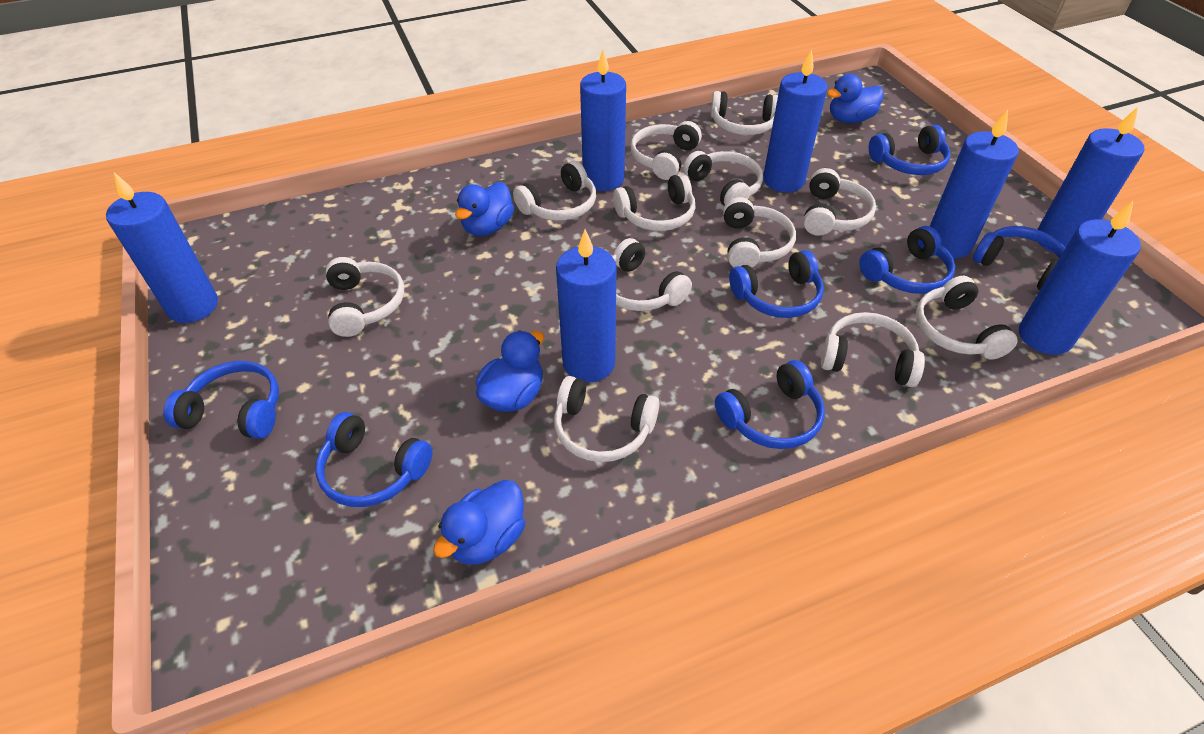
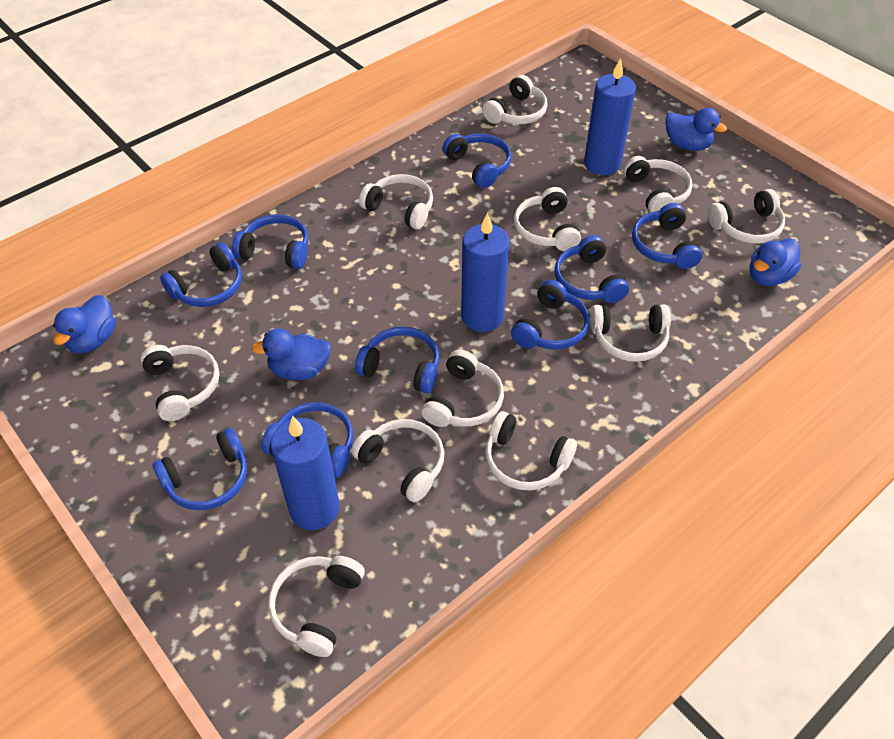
blue candle: 7 -> 3
blue headphones: 7 -> 9
white headphones: 12 -> 11

